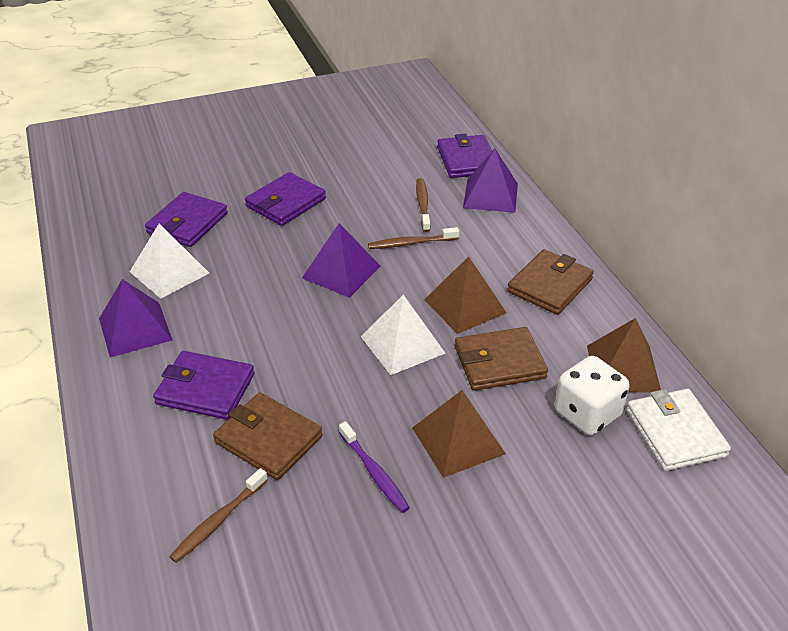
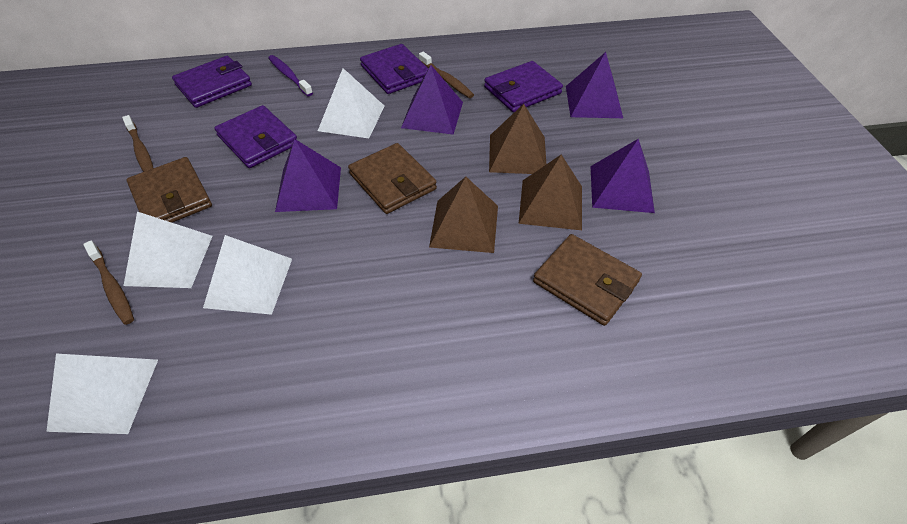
purple pyramid: 3 -> 4
white dice: 1 -> 0
white pyramid: 2 -> 4
white wallet: 1 -> 0

